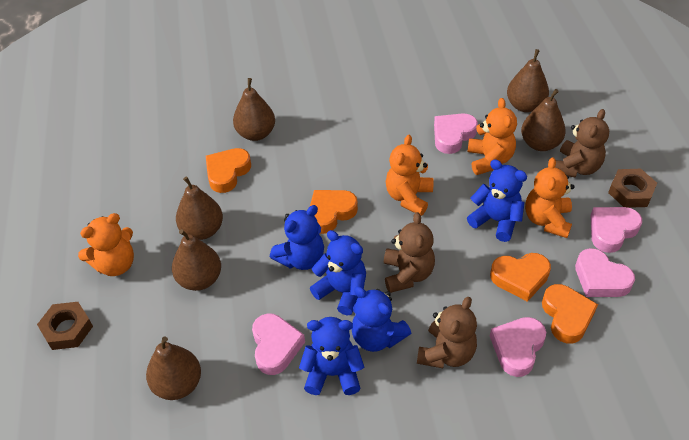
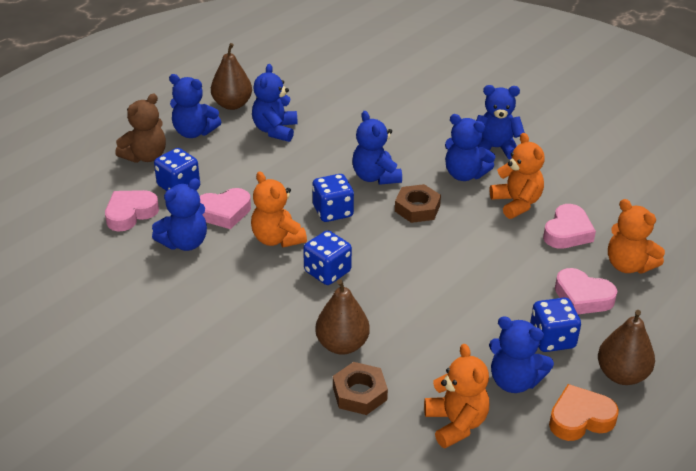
blue dice: 0 -> 4
blue teddy bear: 5 -> 7
brown pear: 6 -> 3
brown teddy bear: 3 -> 1
orange heart: 4 -> 1
pink heart: 5 -> 4

